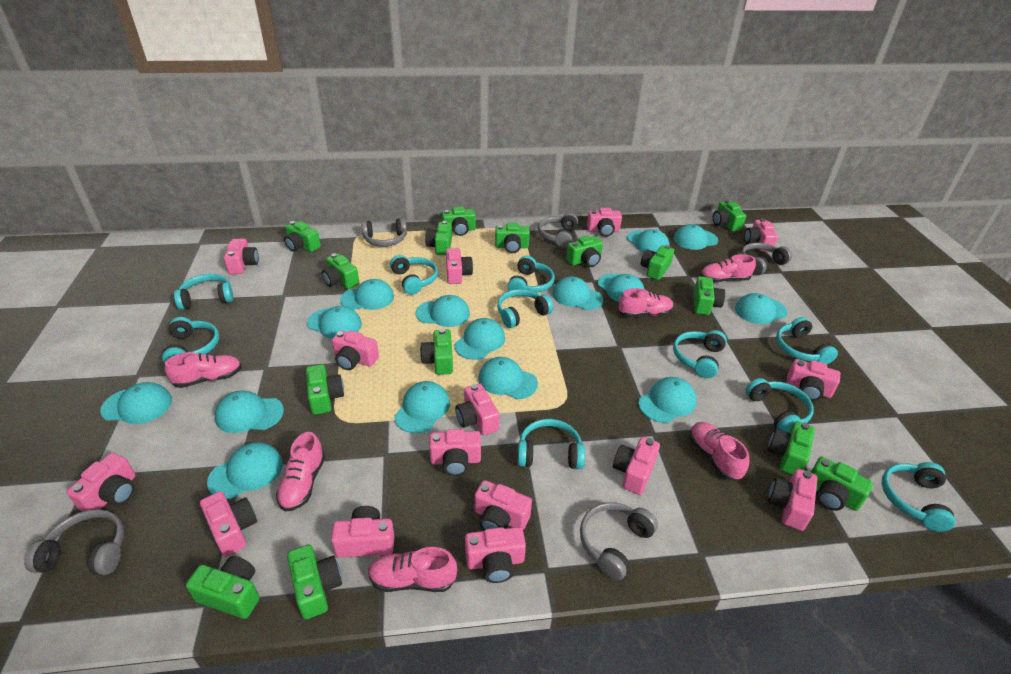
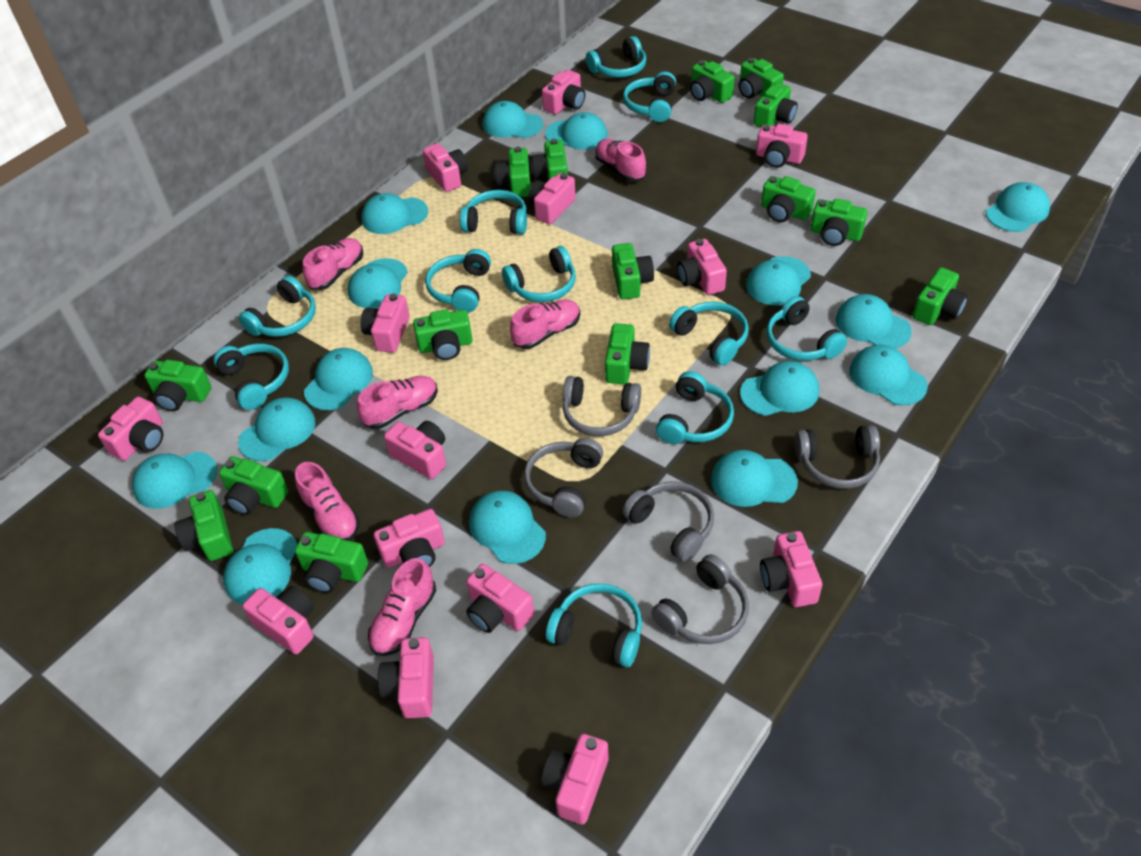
pink camera: 15 -> 14
turquoise headphones: 10 -> 11

